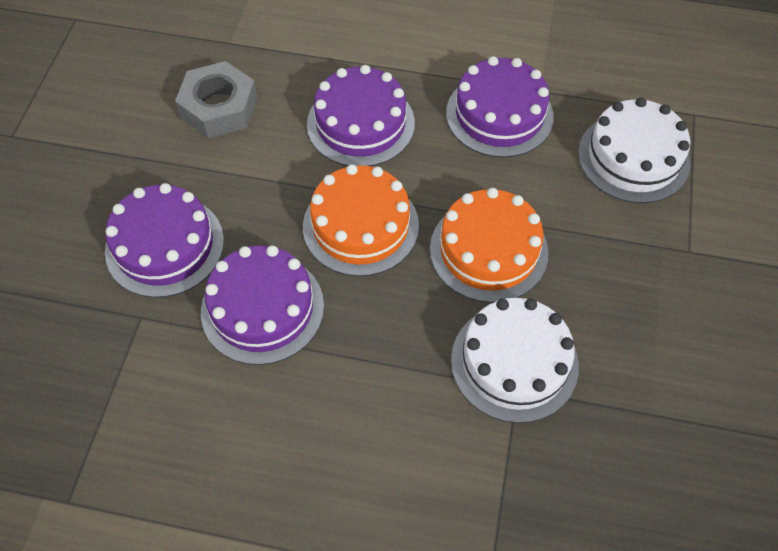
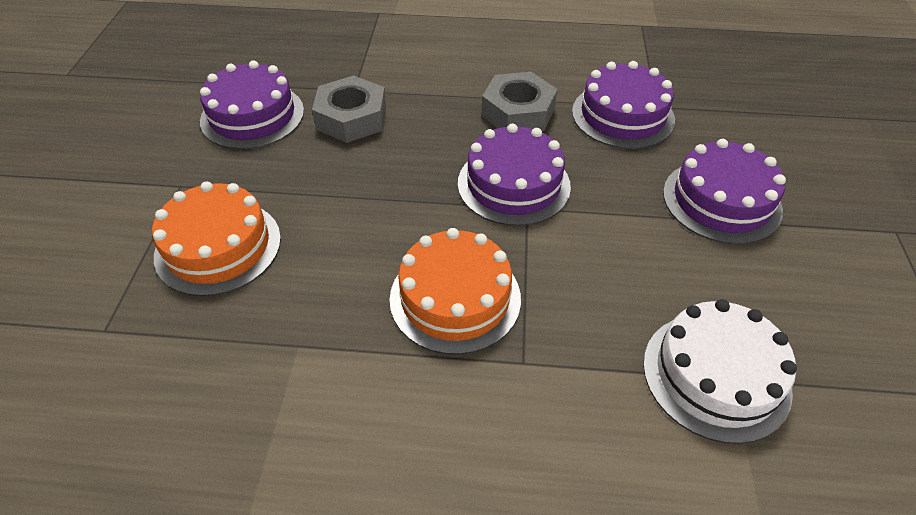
grey nut: 1 -> 2
white cake: 2 -> 1

